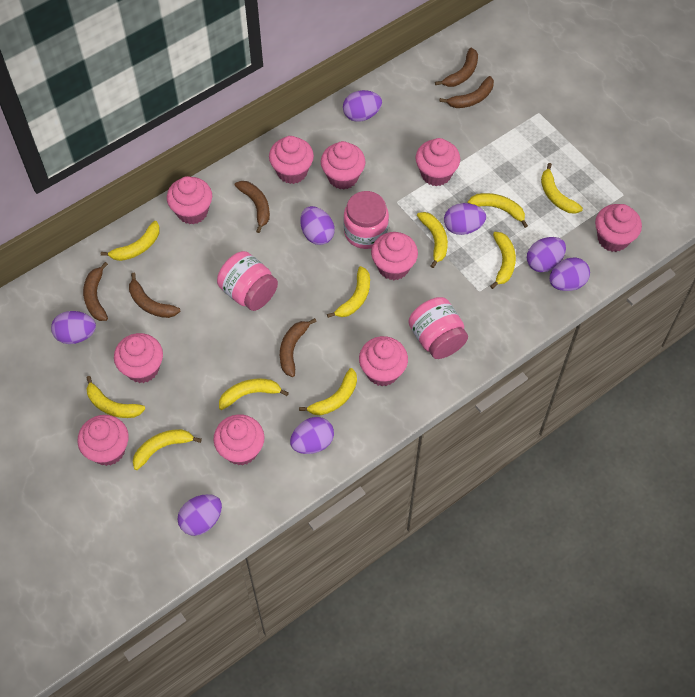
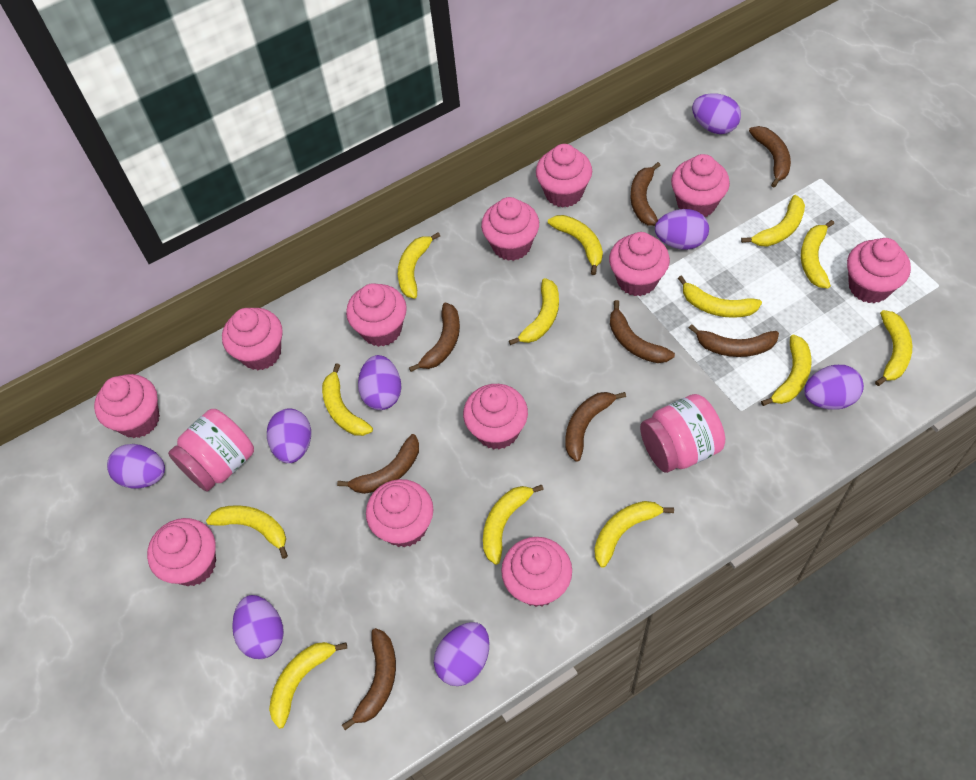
brown banana: 6 -> 8
pink cupcake: 10 -> 12
pink jar: 3 -> 2
yellow banana: 10 -> 13

